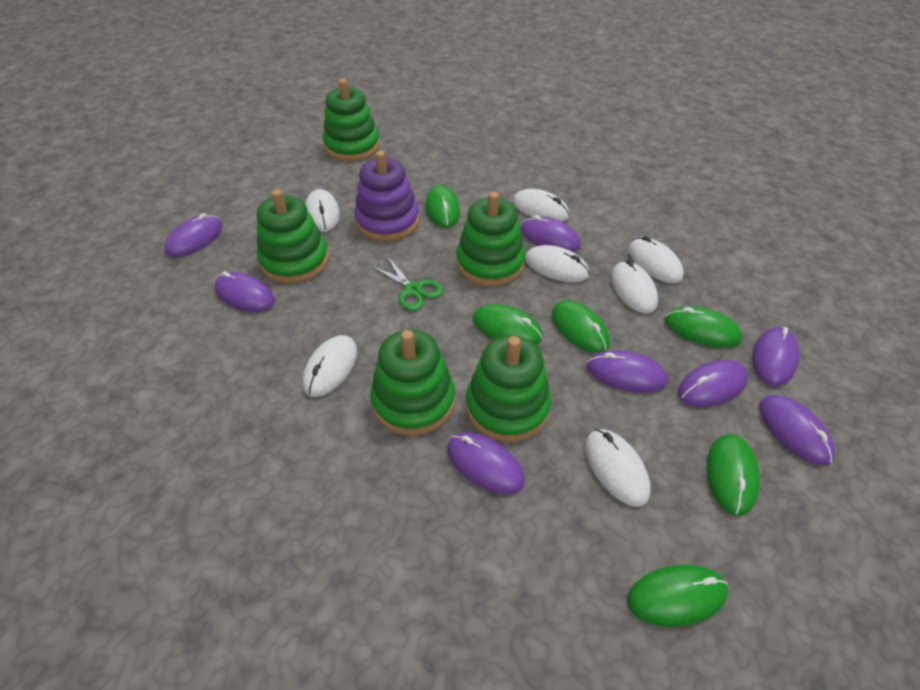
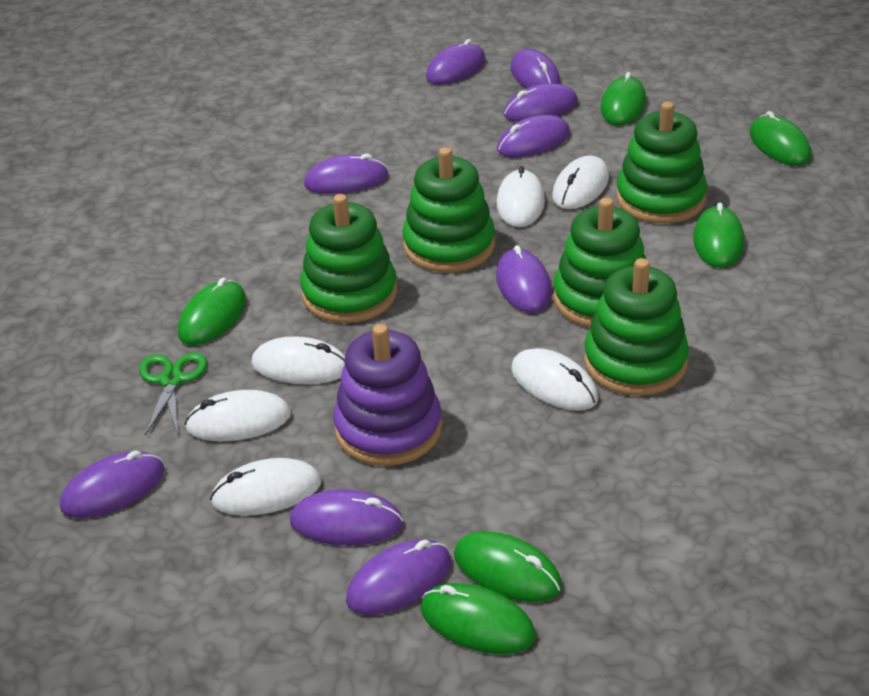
purple mouse: 8 -> 9
white mouse: 7 -> 6

